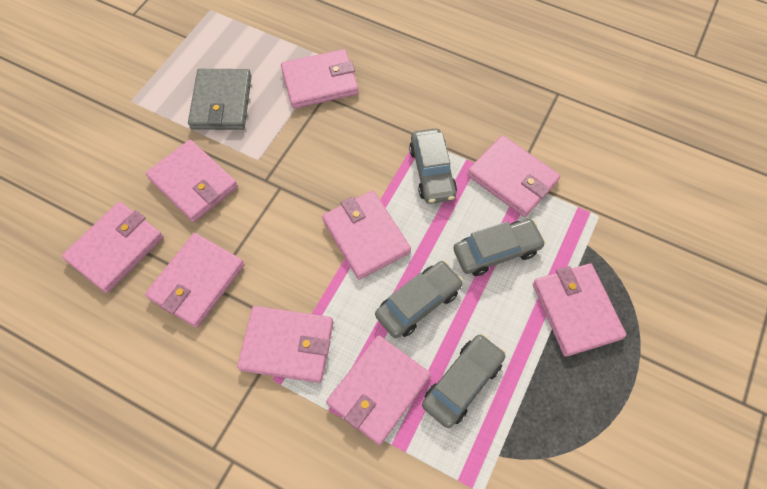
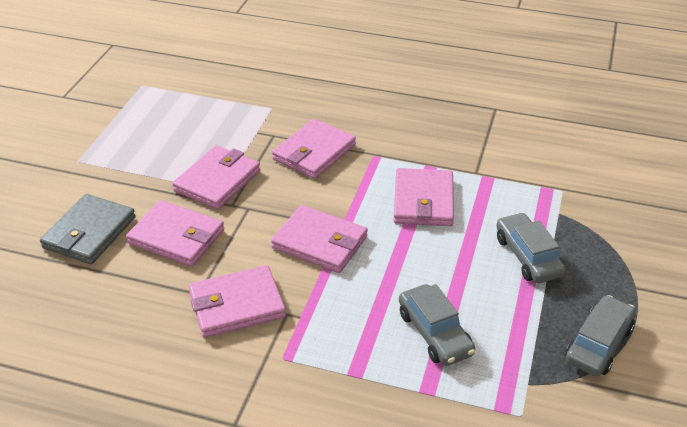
grey car: 4 -> 3
pink wallet: 9 -> 6

